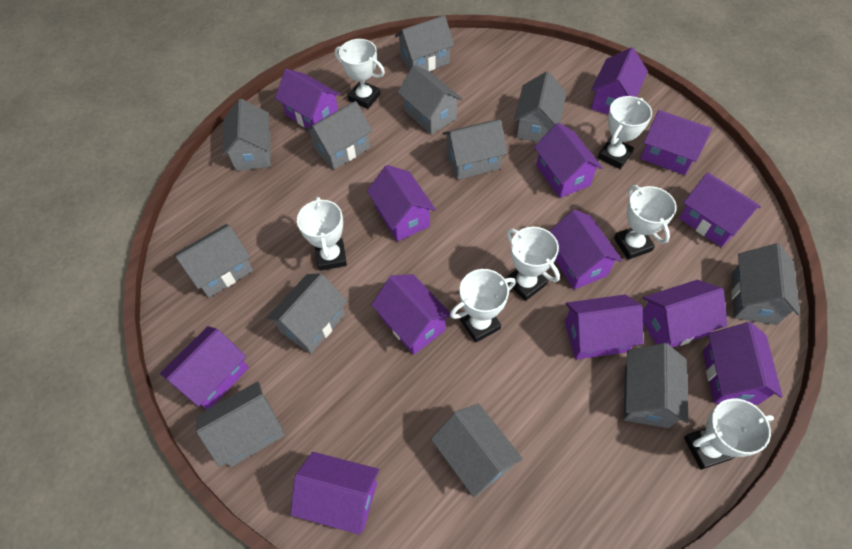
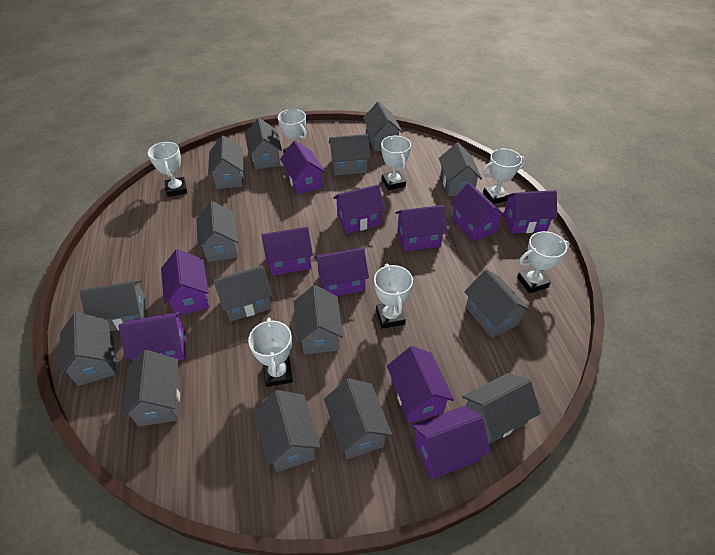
grey house: 12 -> 15
purple house: 13 -> 11

